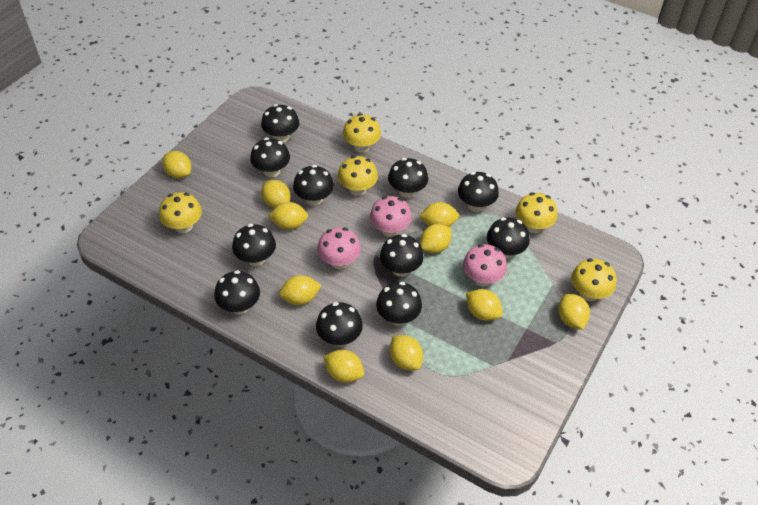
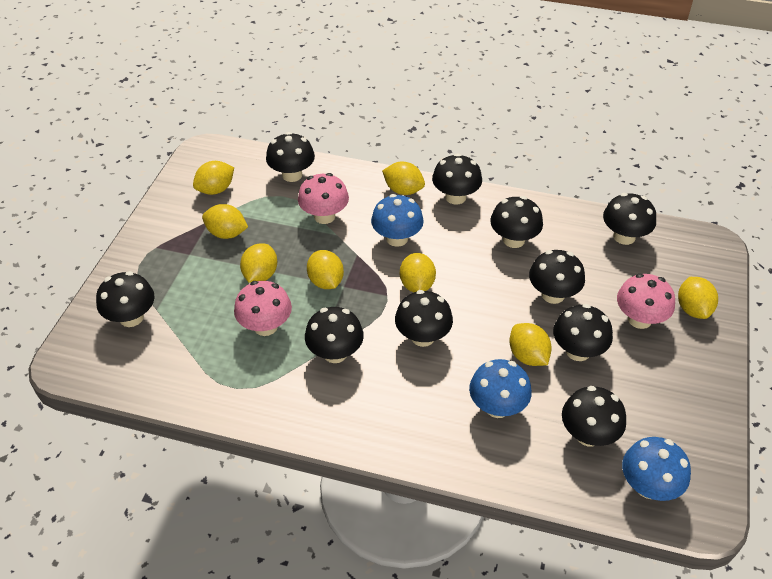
black mushroom: 11 -> 10
blue mushroom: 0 -> 3
yellow lemon: 10 -> 8
yellow mushroom: 5 -> 0

